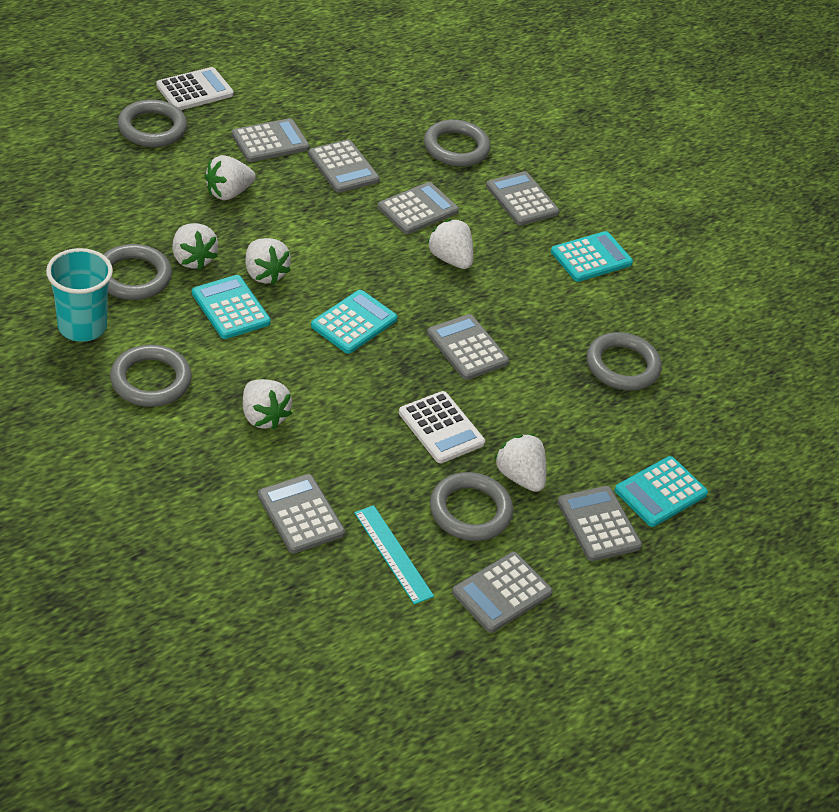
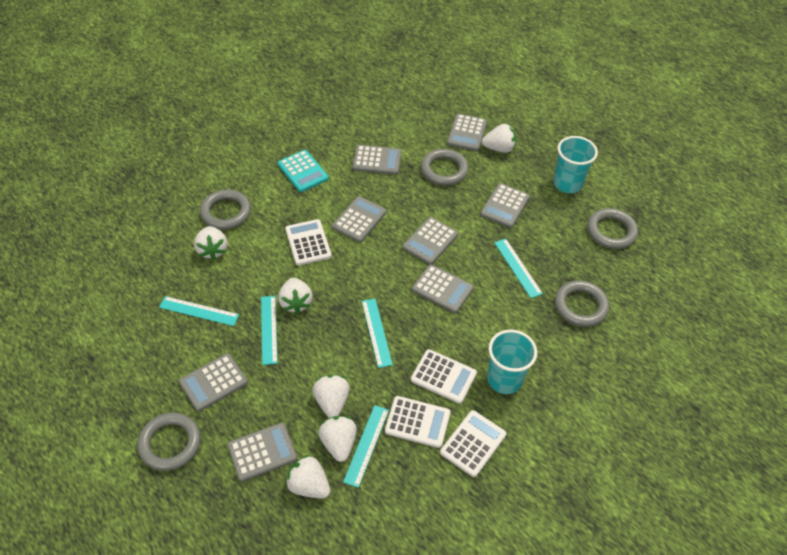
grey ring: 6 -> 5
turquoise calculator: 4 -> 1
turquoise cup: 1 -> 2
turquoise ruler: 1 -> 5
white calculator: 2 -> 4

